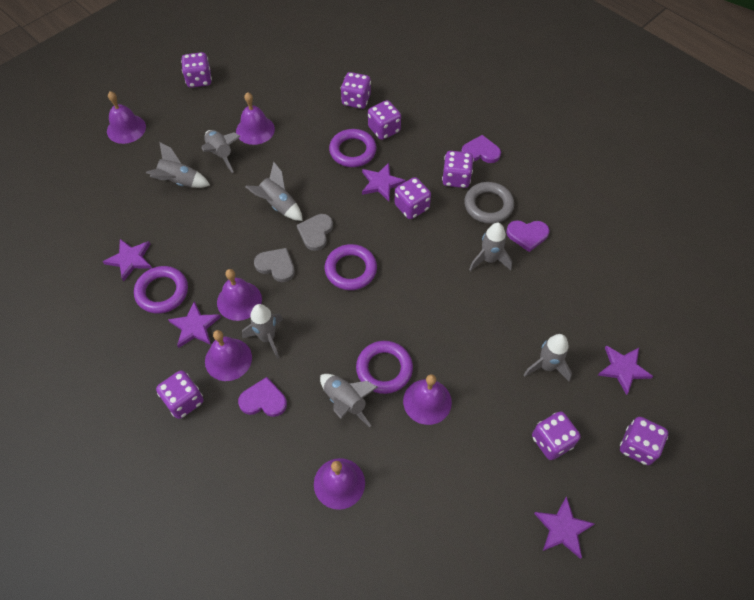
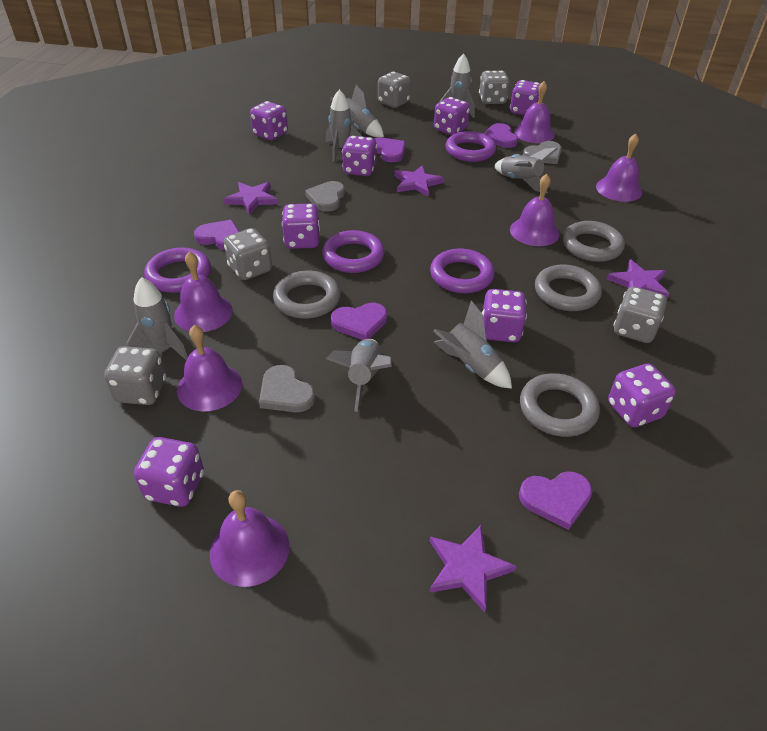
grey dice: 0 -> 5
grey heart: 2 -> 3
grey ring: 1 -> 4
purple heart: 3 -> 5
purple star: 5 -> 4

